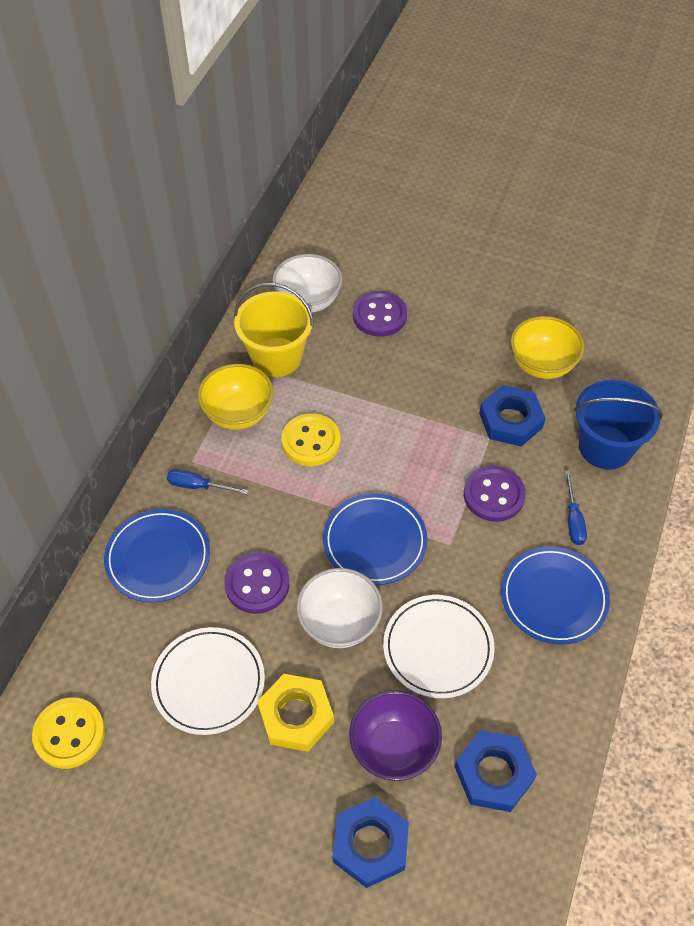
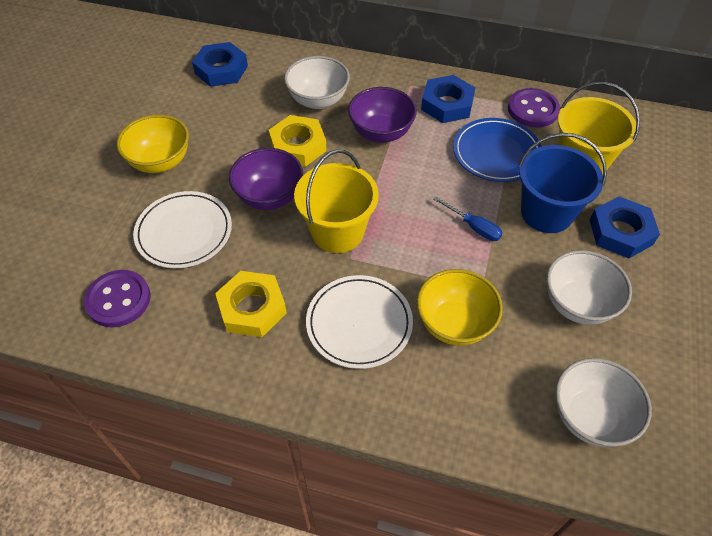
blue plate: 3 -> 1
blue screwdriver: 2 -> 1
purple bowl: 1 -> 2
purple button: 3 -> 2
white bowl: 2 -> 3
yellow bucket: 1 -> 2
yellow button: 2 -> 0
yellow nut: 1 -> 2

